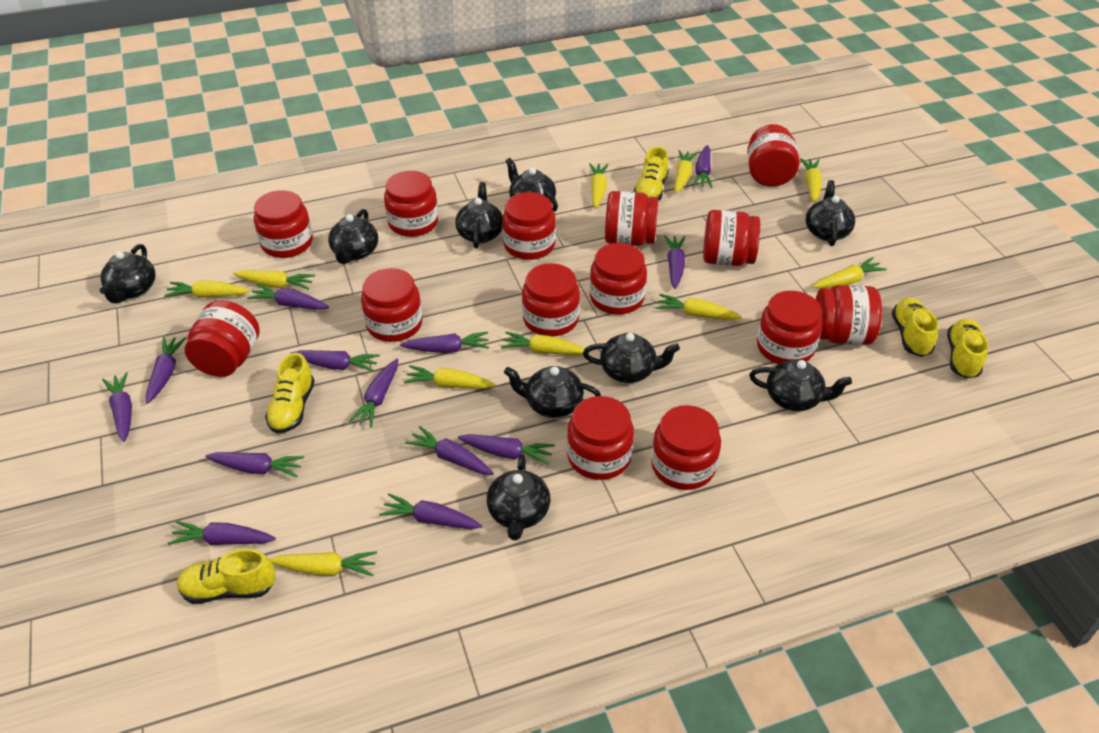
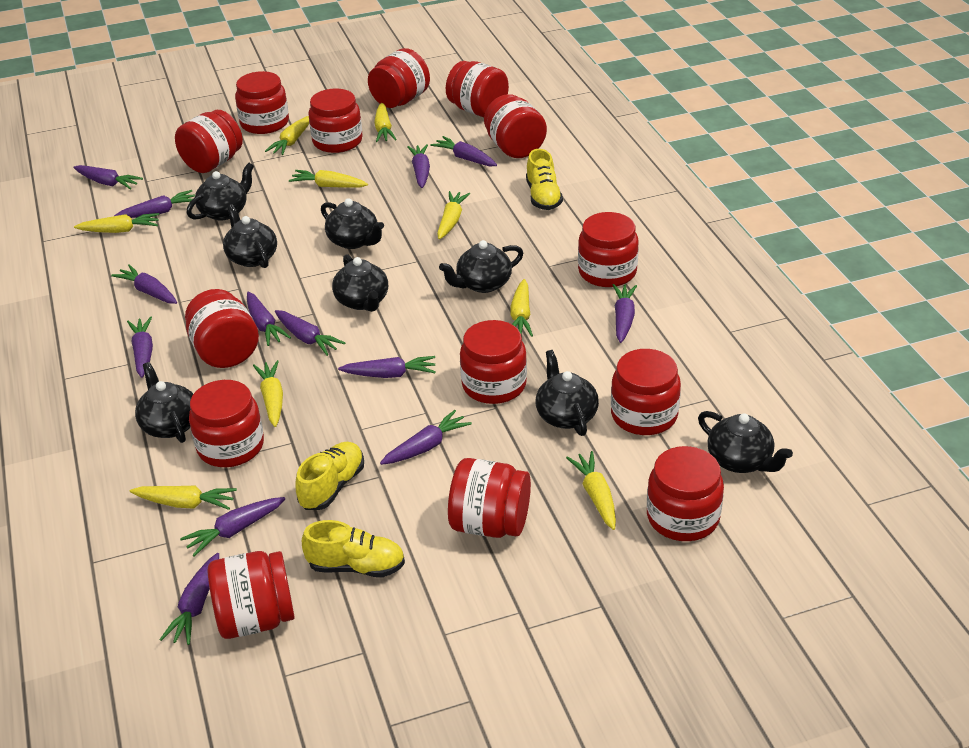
black teapot: 9 -> 8
yellow carrot: 10 -> 9
yellow shoe: 5 -> 3

